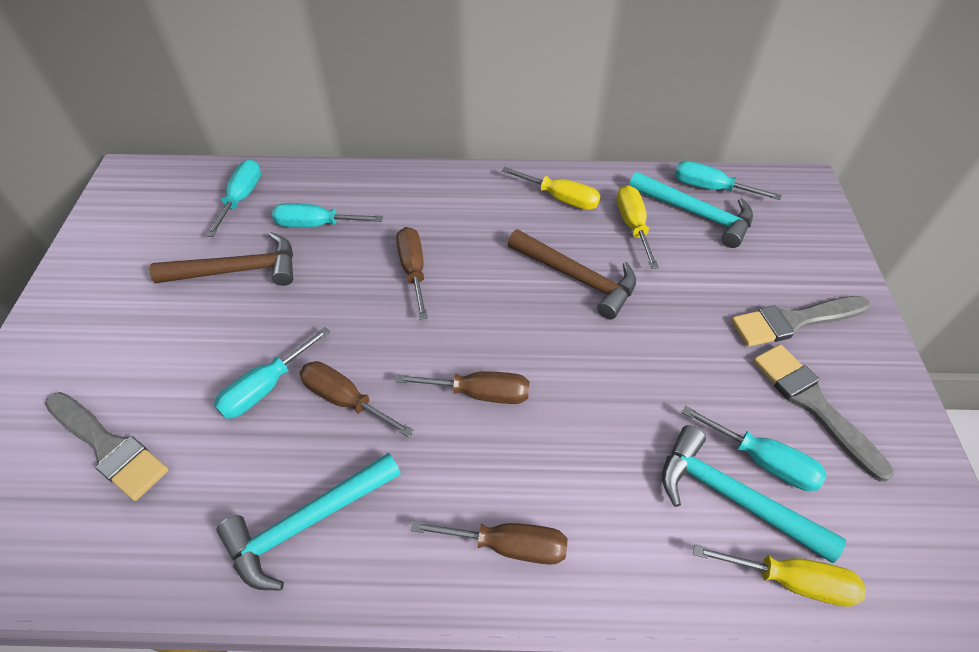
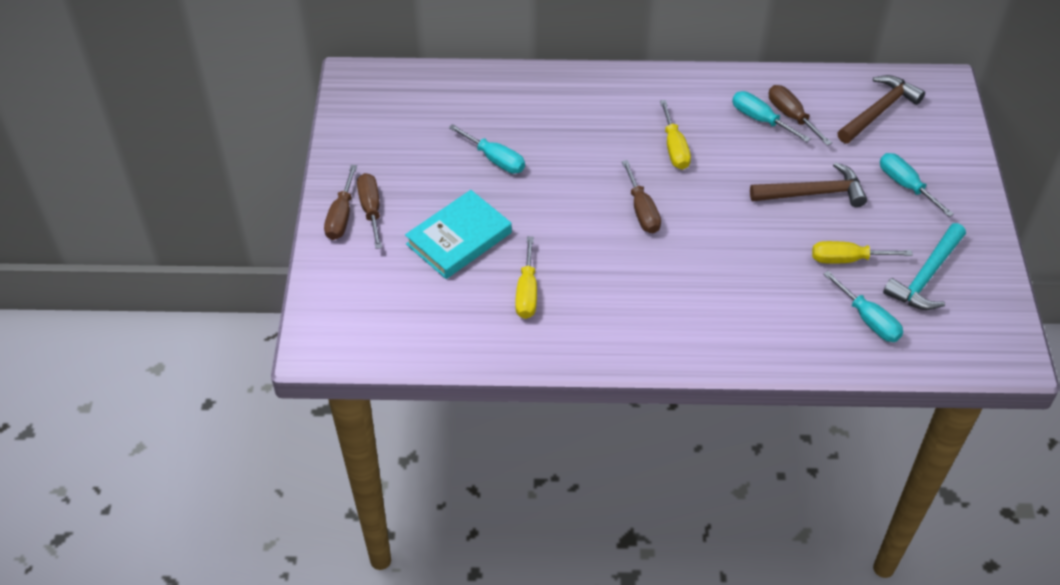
grey brush: 3 -> 0
turquoise book: 0 -> 1
turquoise hammer: 3 -> 1
turquoise screwdriver: 5 -> 4

